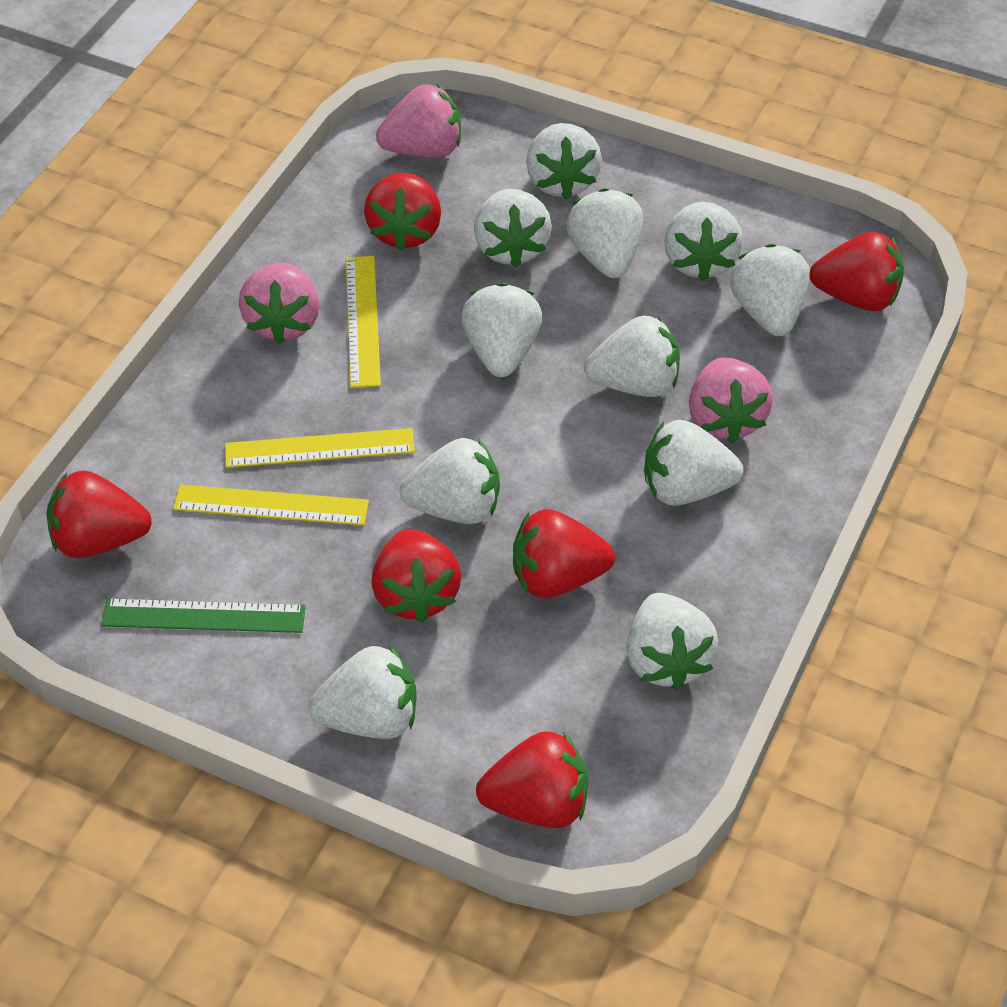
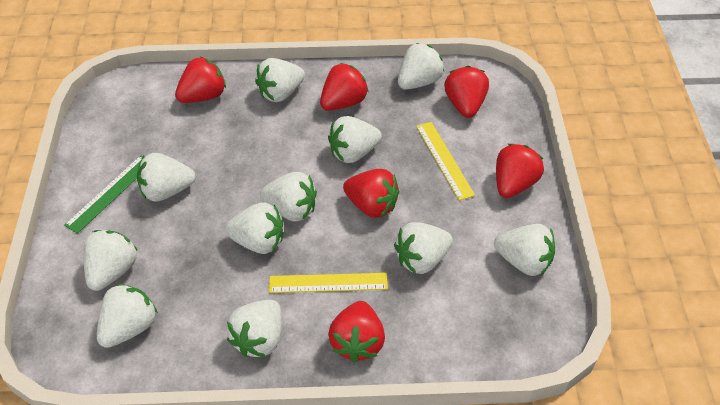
pink strawberry: 3 -> 0
yellow ruler: 3 -> 2

